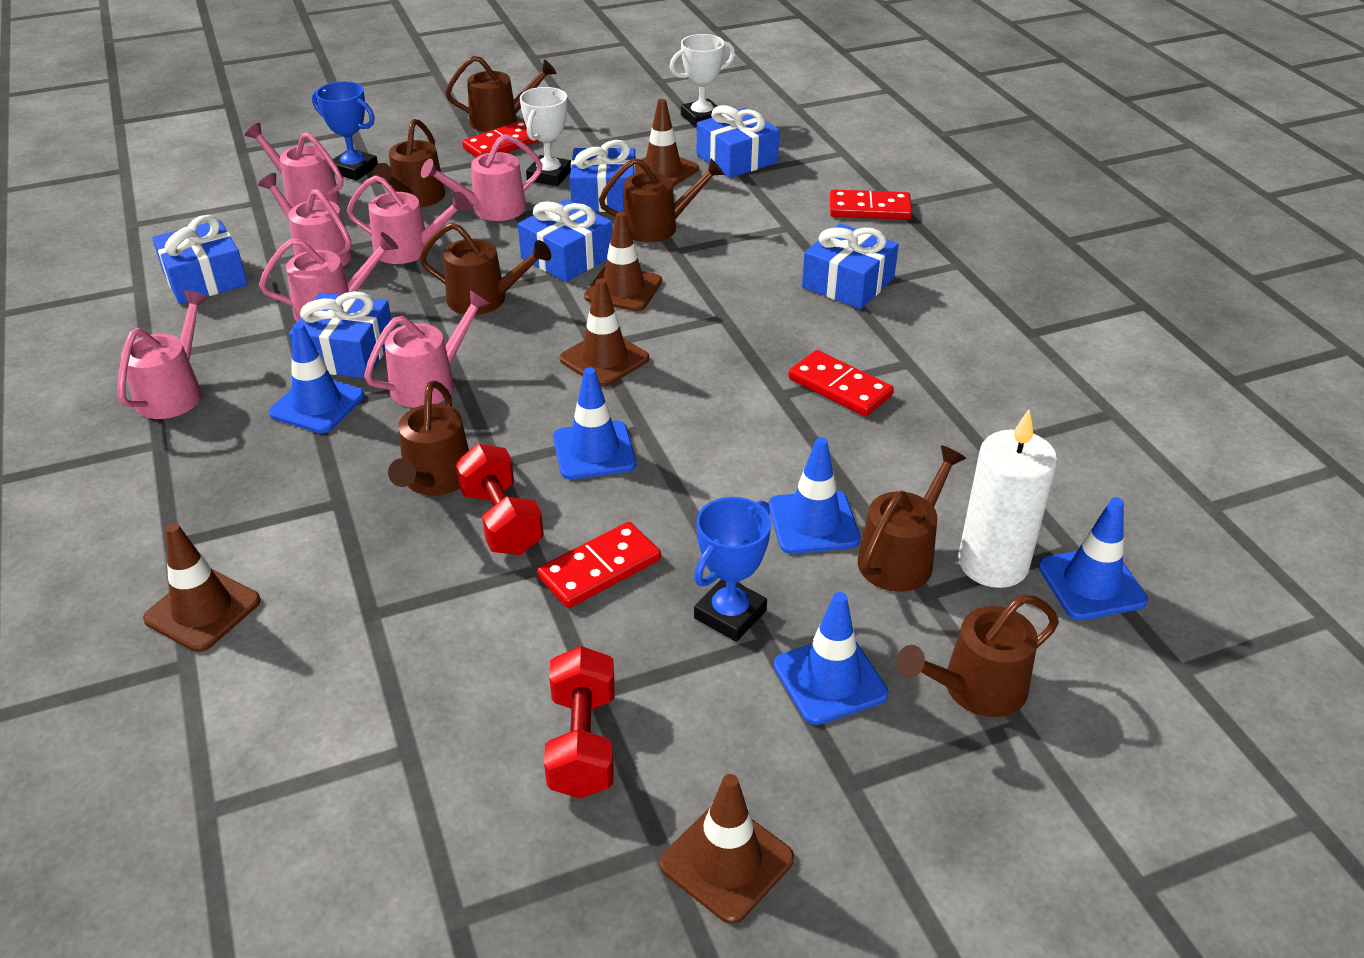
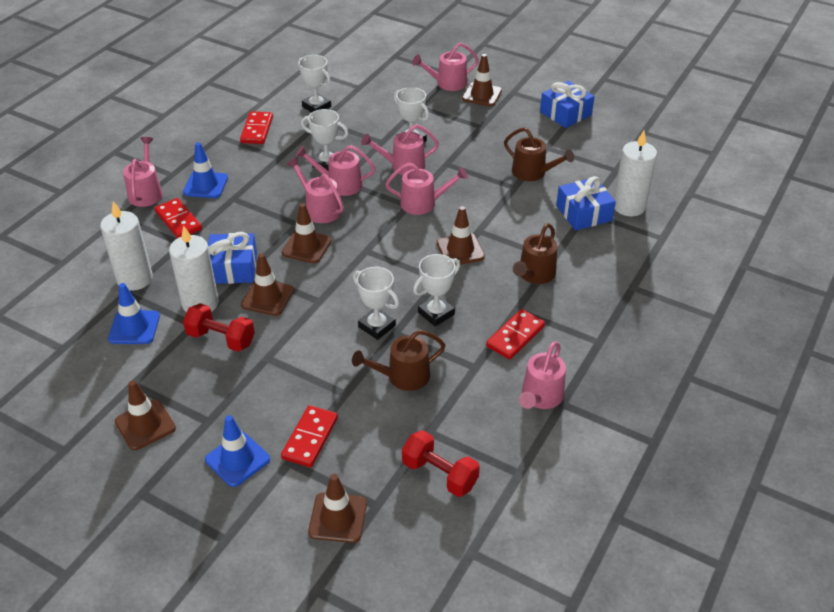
blue gift: 6 -> 3
blue traffic cone: 5 -> 3
blue trophy: 2 -> 0
brown traffic cone: 5 -> 6
brown watering can: 7 -> 3
white candle: 1 -> 3
white trophy: 2 -> 5

